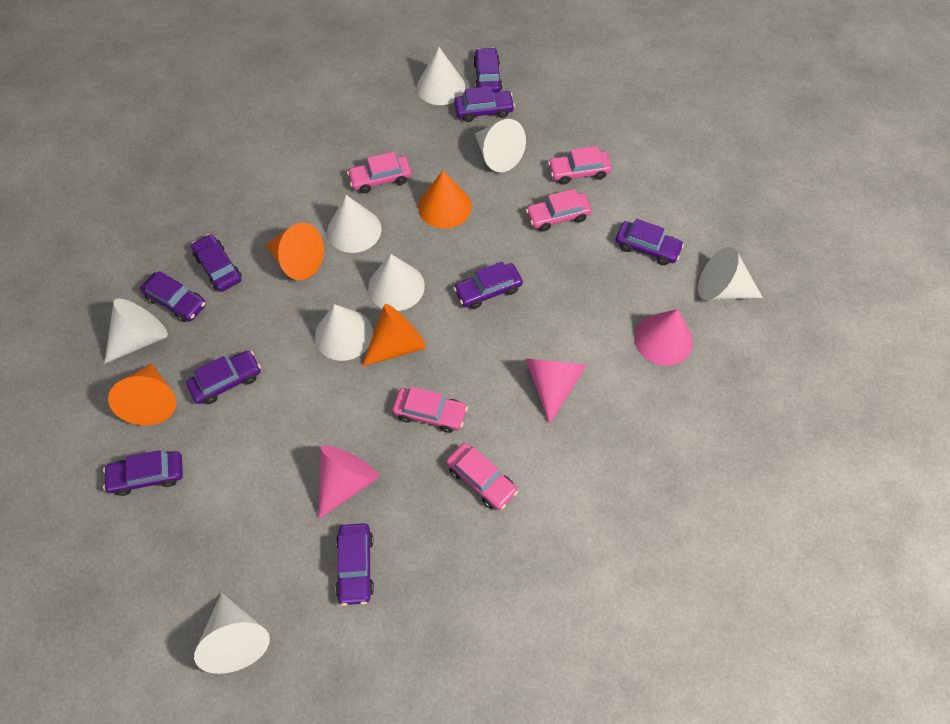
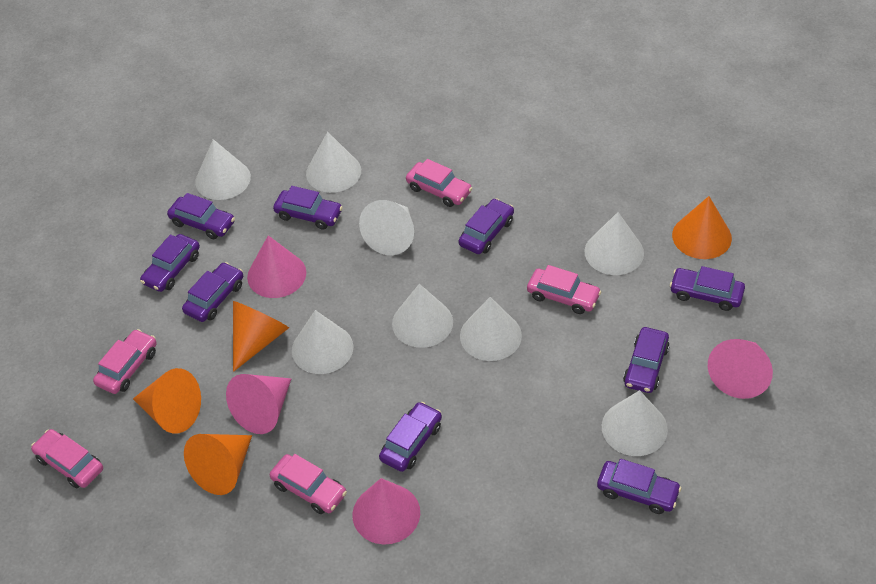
pink cone: 3 -> 4

